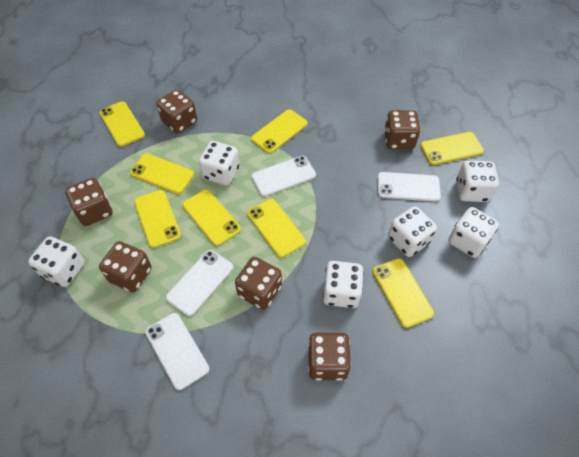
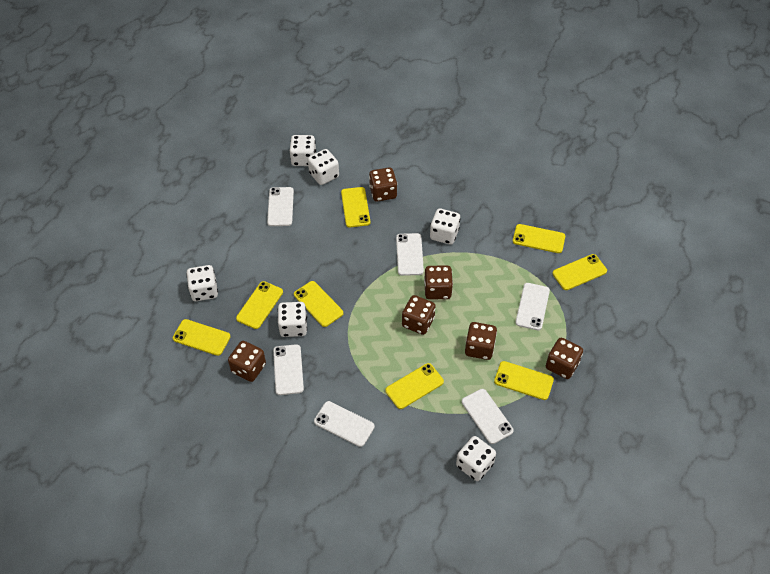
white phone: 4 -> 6

